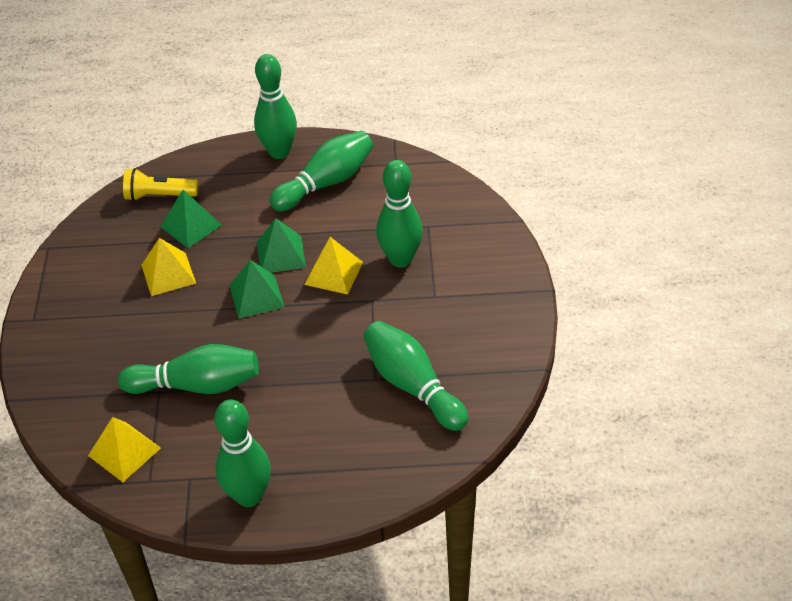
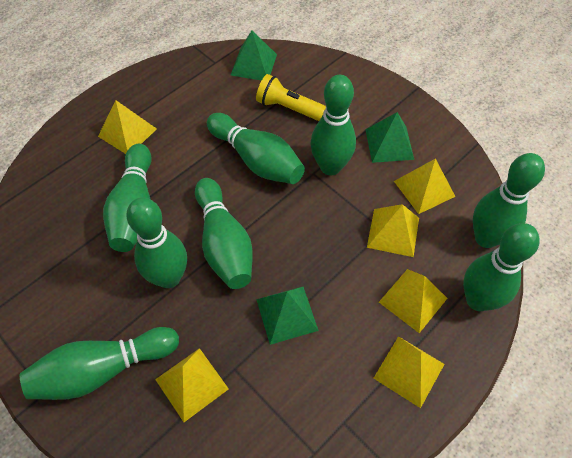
green bowling pin: 6 -> 8
yellow pyramid: 3 -> 6

